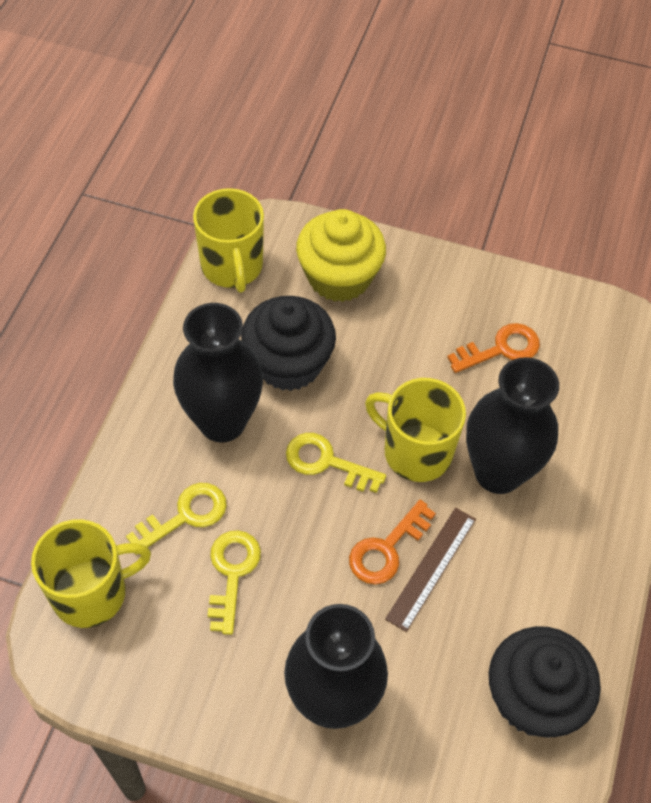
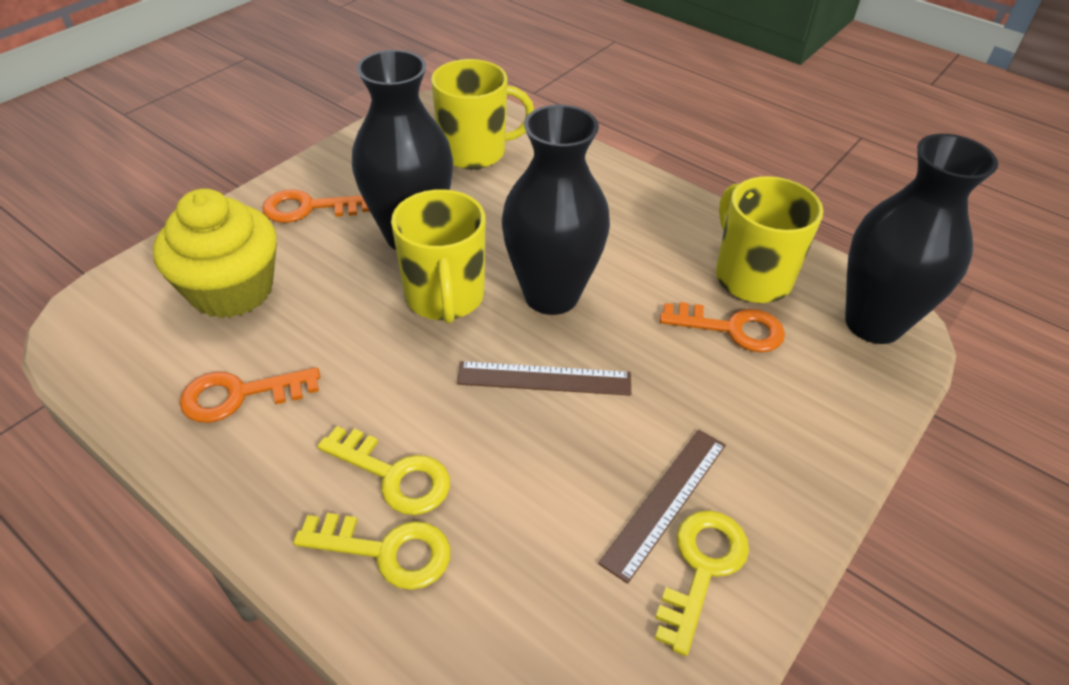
black cupcake: 2 -> 0
brown ruler: 1 -> 2
orange key: 2 -> 3

